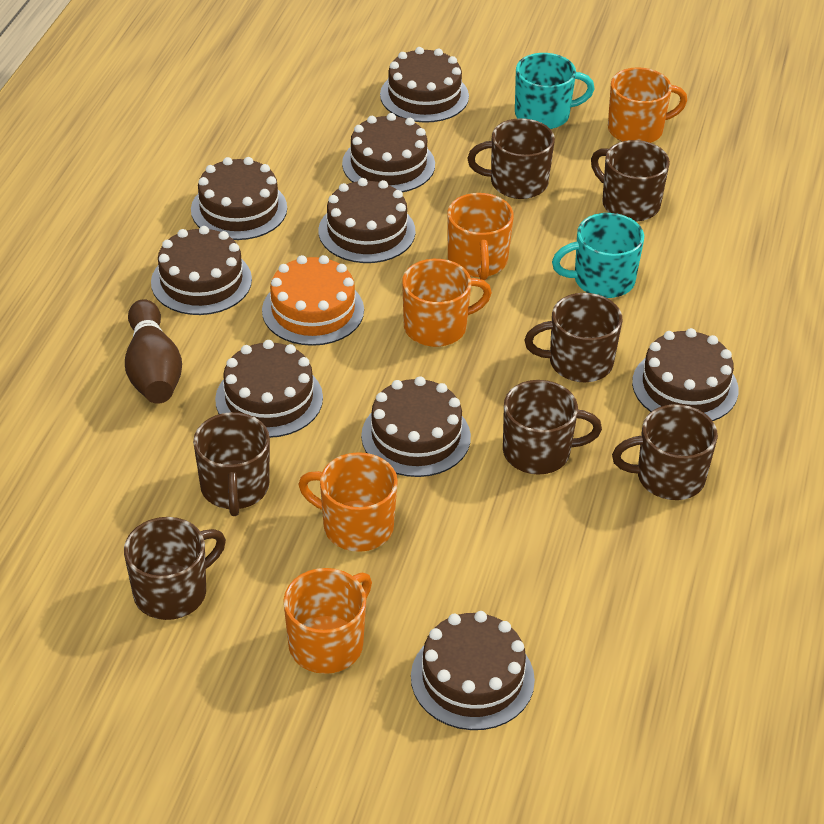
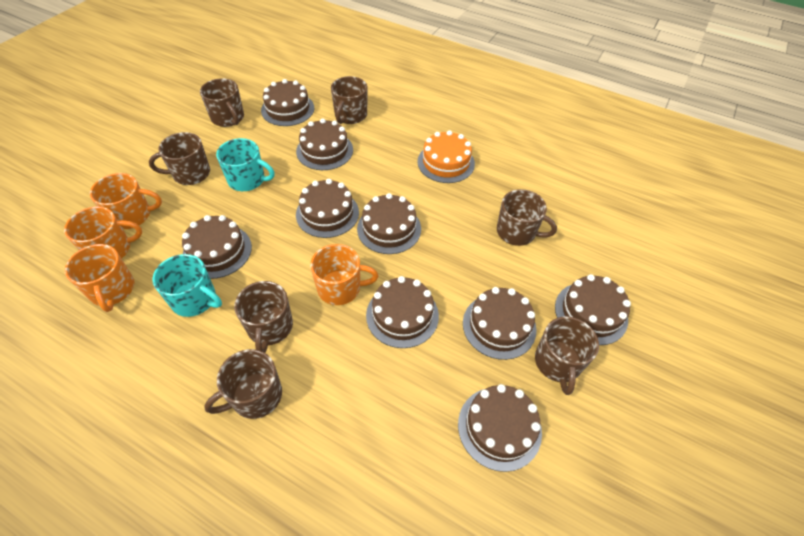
brown bowling pin: 1 -> 0
orange mug: 5 -> 4

